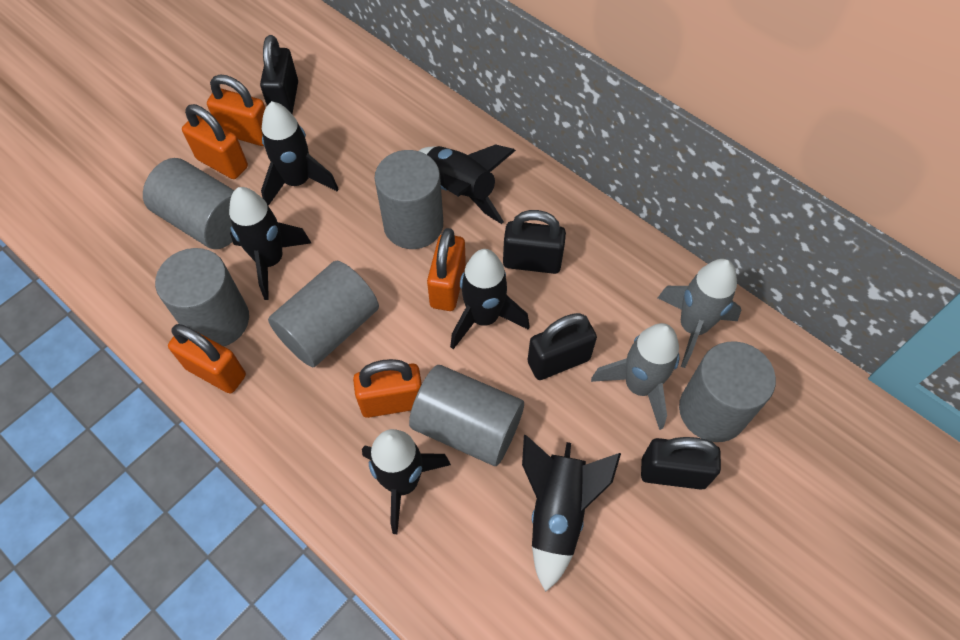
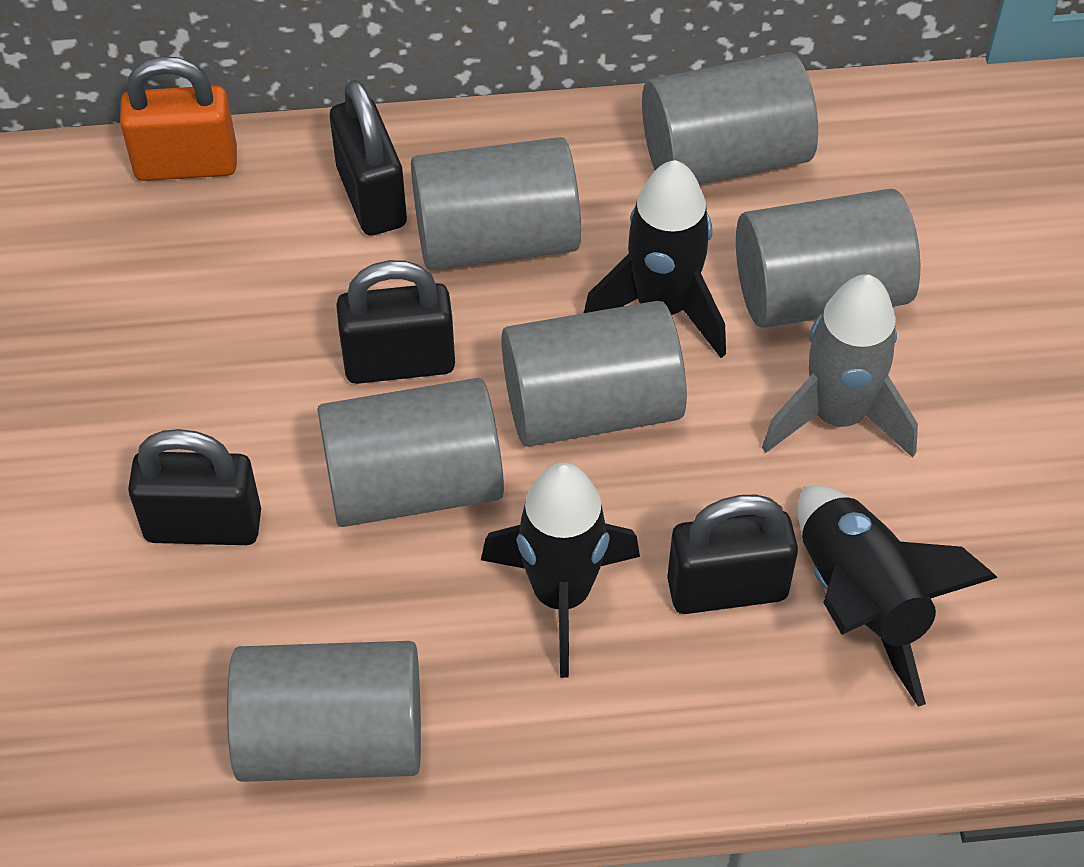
black rocket: 6 -> 3
grey rocket: 2 -> 1
orange padlock: 5 -> 1

